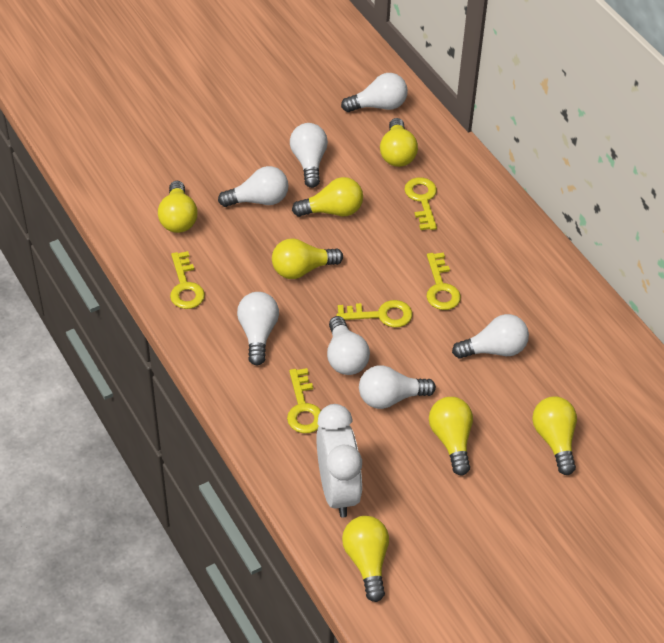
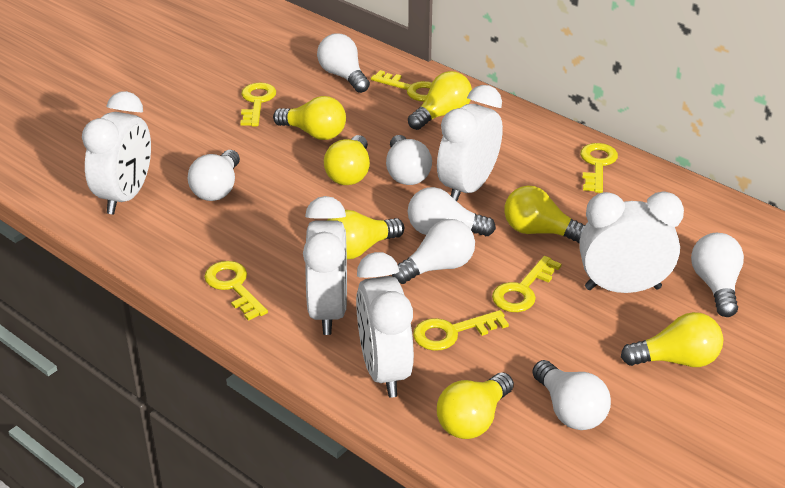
white clock: 1 -> 5
yellow key: 5 -> 6

